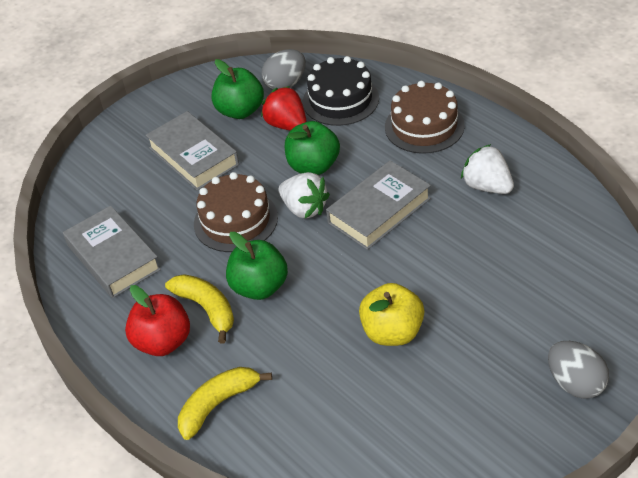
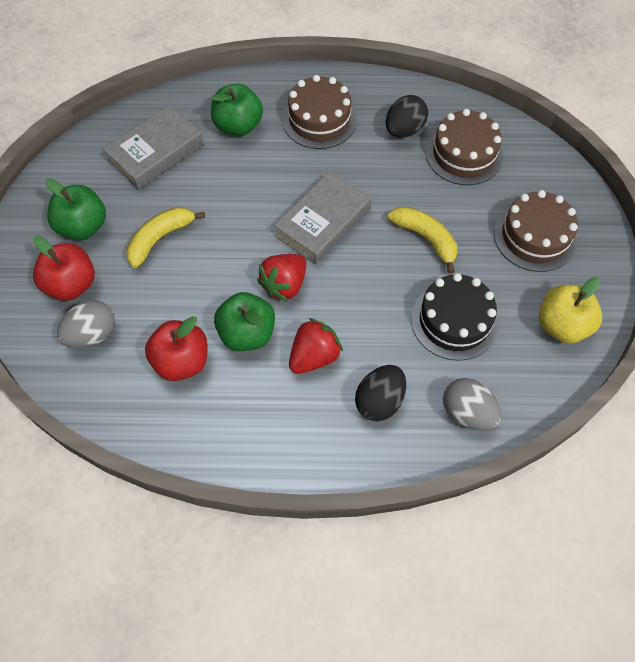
black egg: 0 -> 2
brown cake: 2 -> 3
grey book: 3 -> 2
red apple: 1 -> 2
red strawberry: 1 -> 2
white strawberry: 2 -> 0

